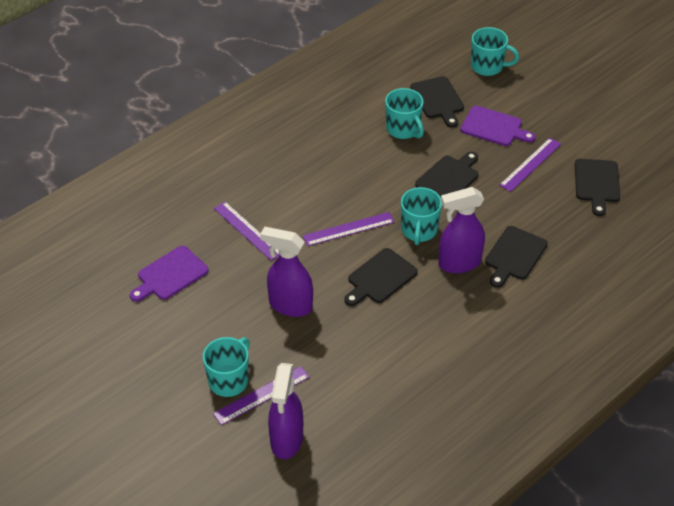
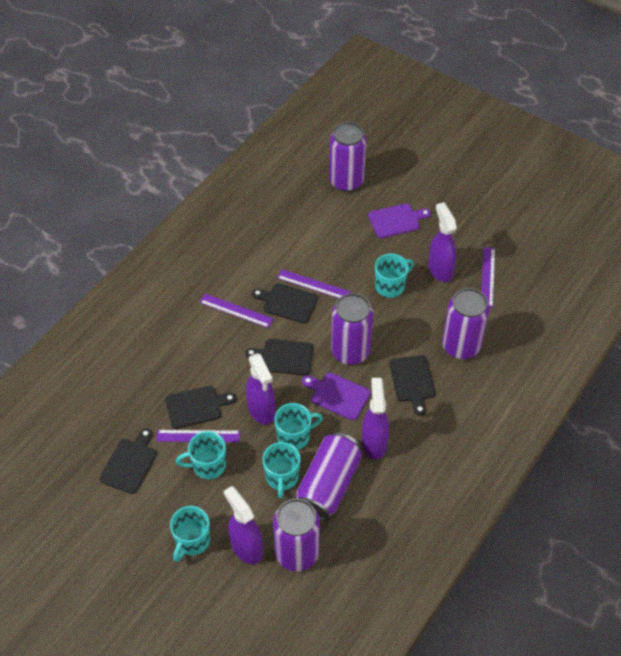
purple can: 0 -> 5
purple spray bottle: 3 -> 4
turquoise mug: 4 -> 5

